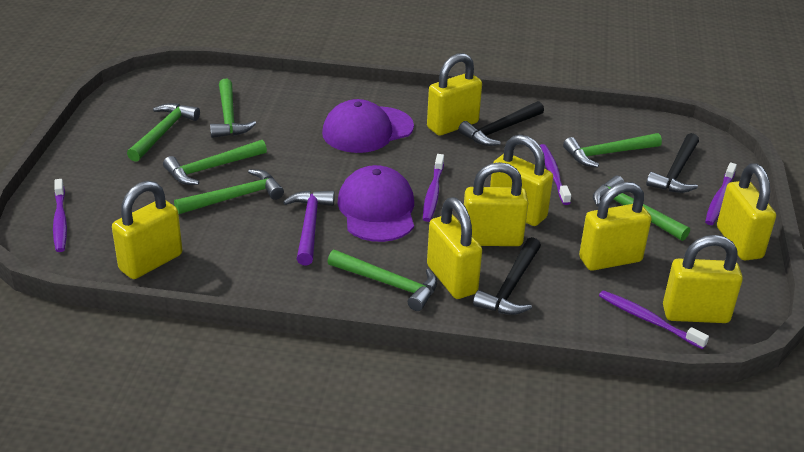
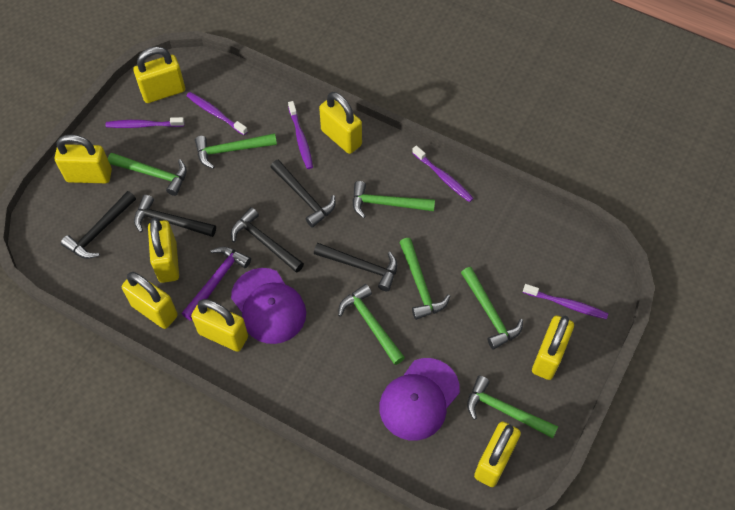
black hammer: 3 -> 5

